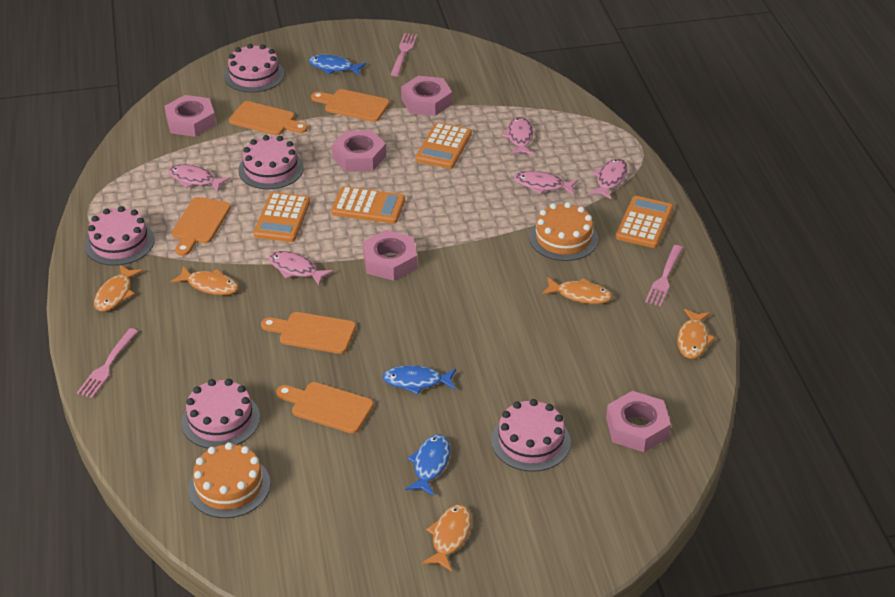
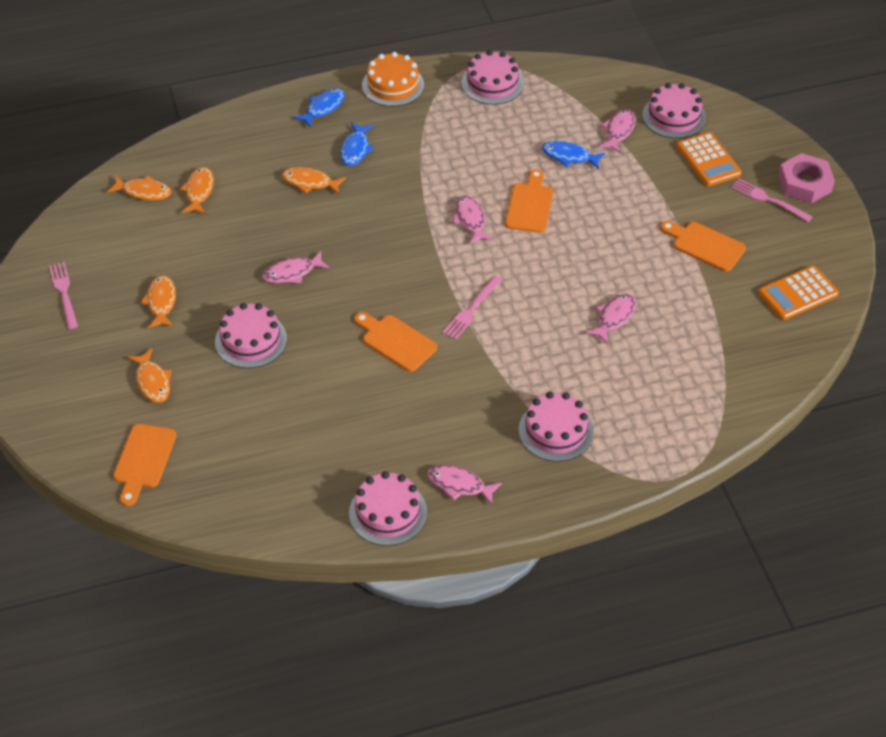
orange cake: 2 -> 1
orange calculator: 4 -> 2
orange cutting board: 5 -> 4
pink nut: 5 -> 1

